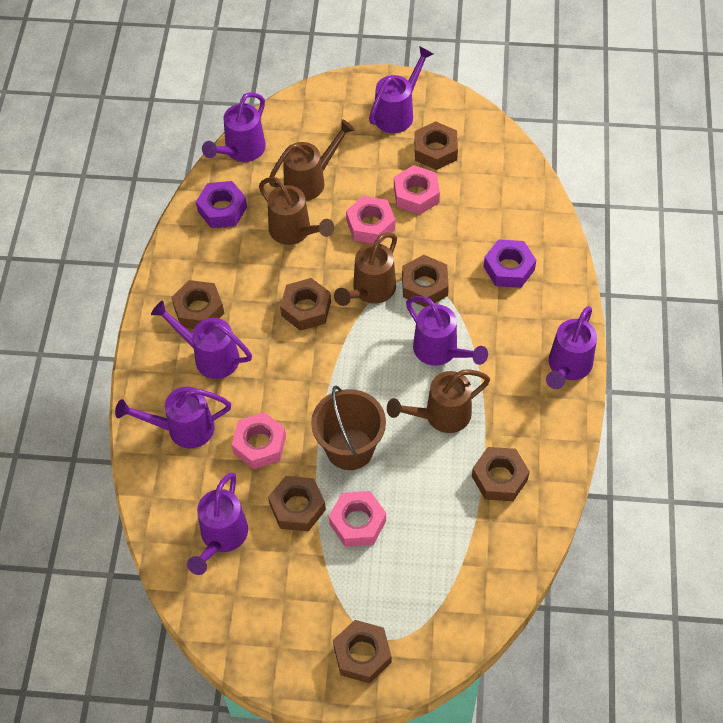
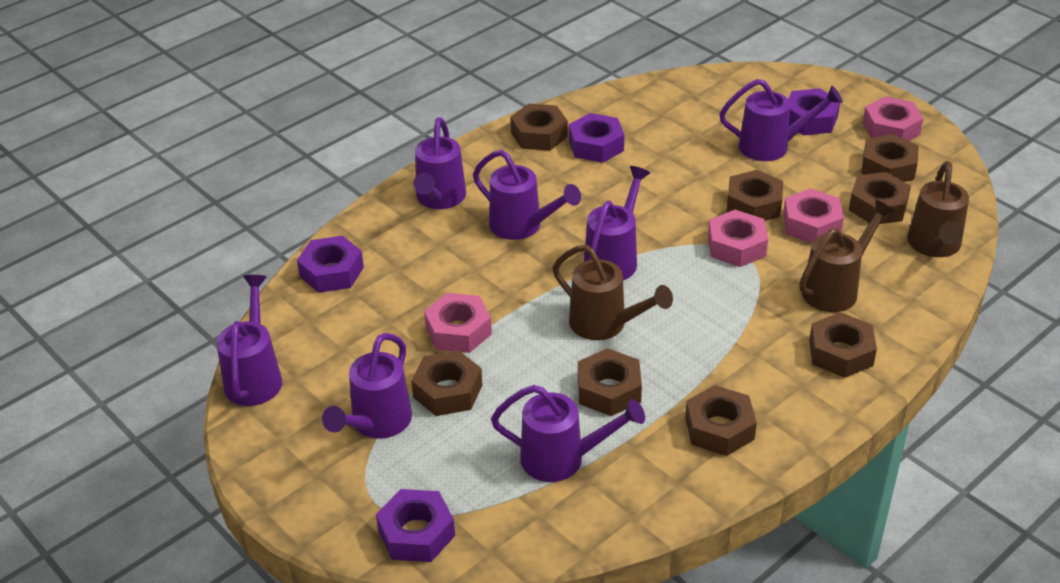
brown bucket: 1 -> 0
brown nut: 7 -> 8
brown watering can: 4 -> 3
purple nut: 2 -> 4

